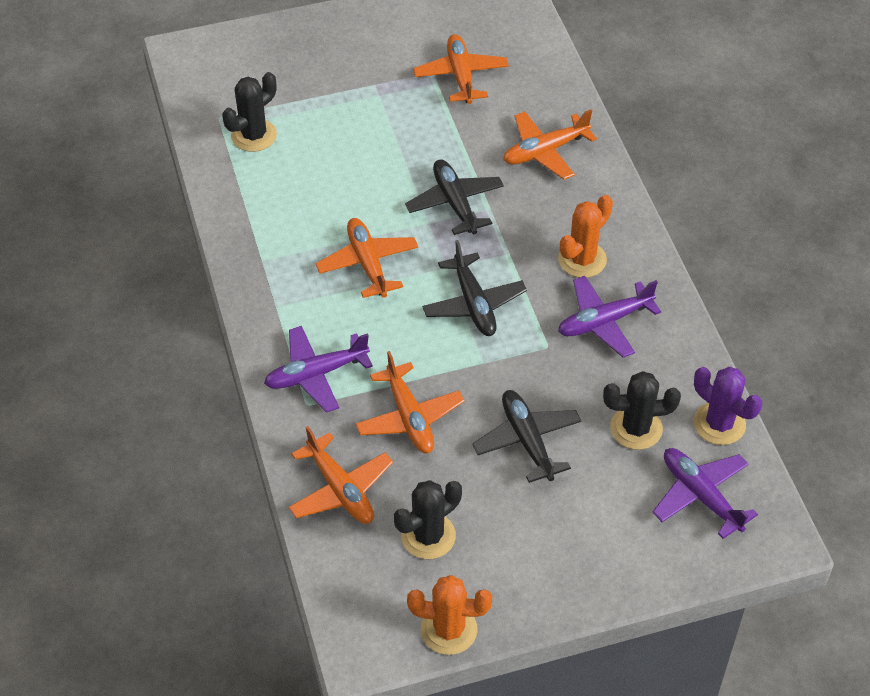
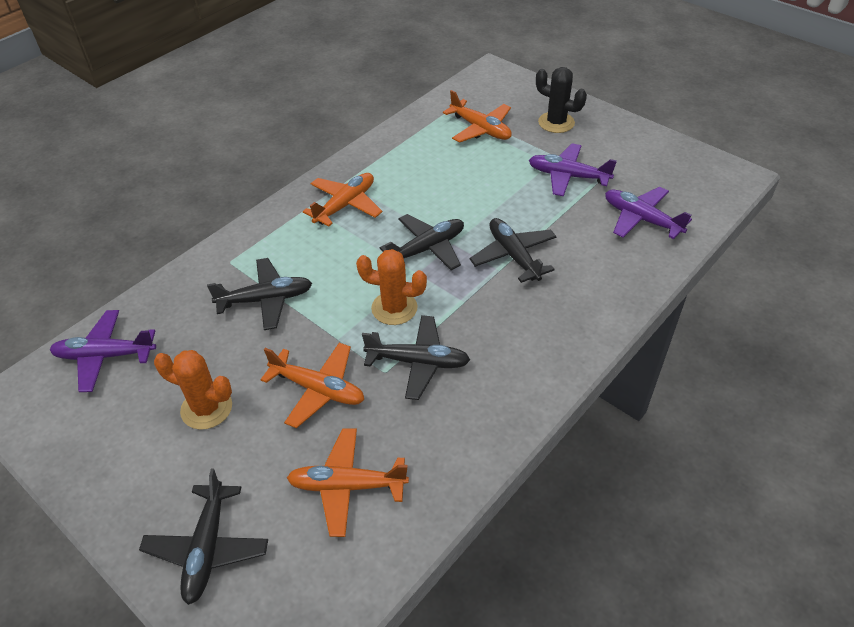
black cactus: 3 -> 1
black plane: 3 -> 5
orange plane: 5 -> 4
purple cactus: 1 -> 0

